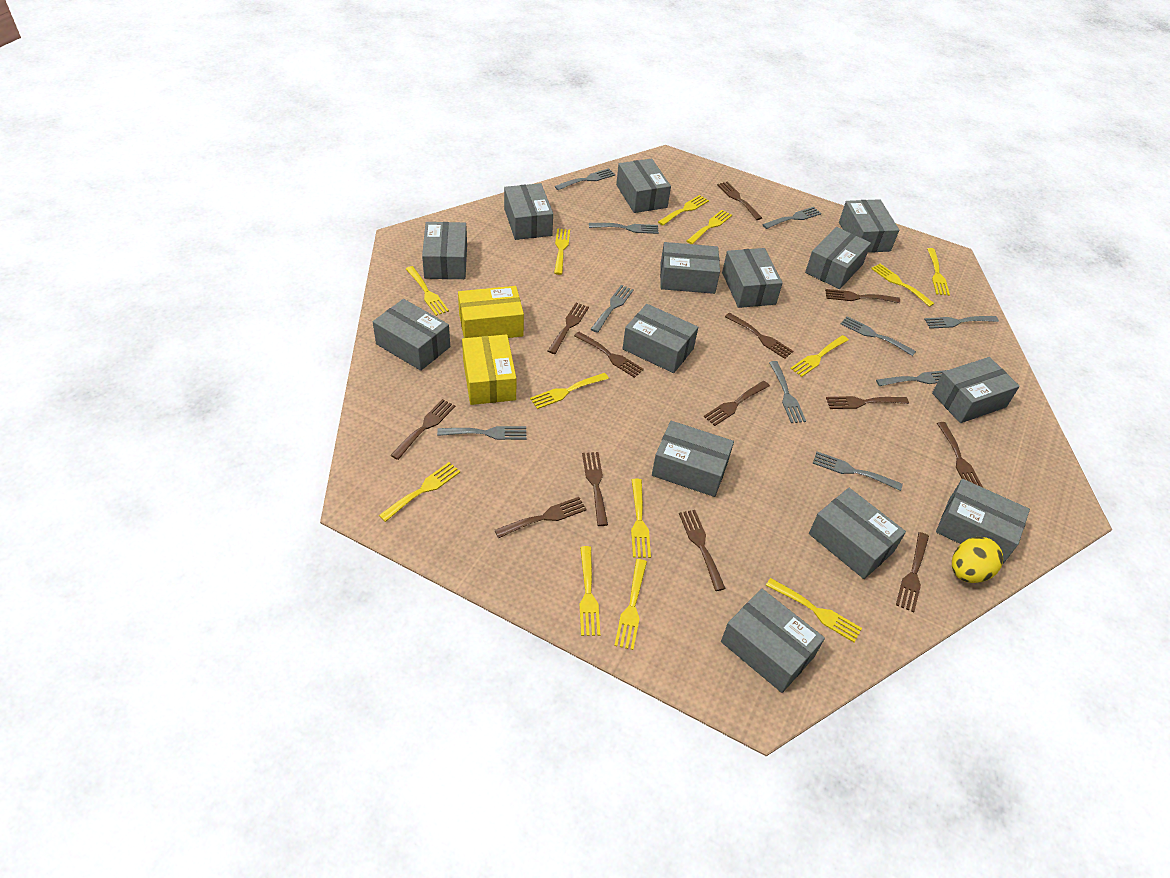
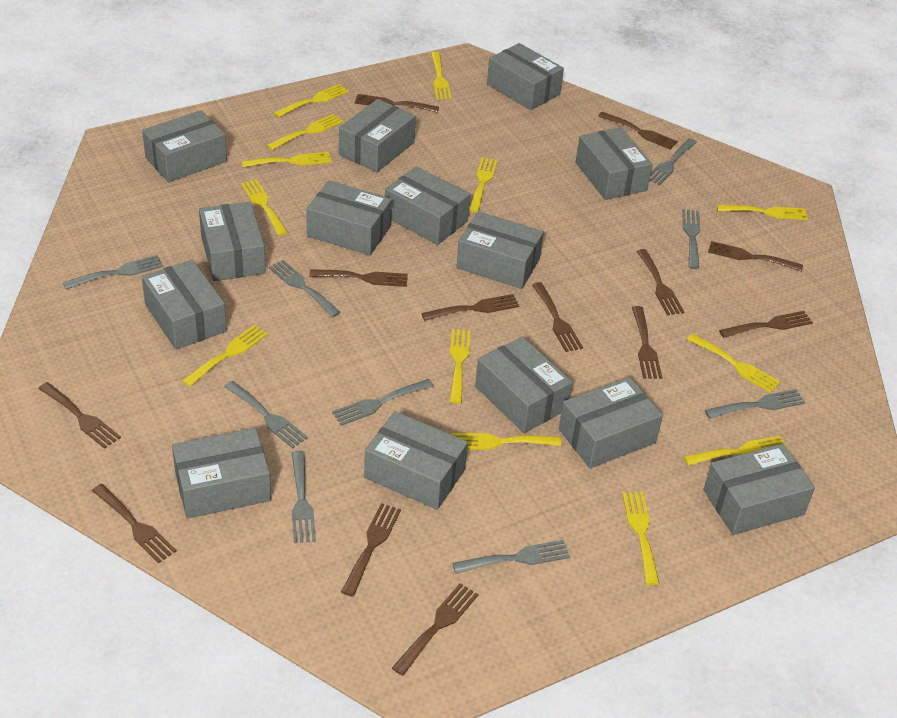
grey fork: 10 -> 9
yellow box: 2 -> 0
yellow egg: 1 -> 0

